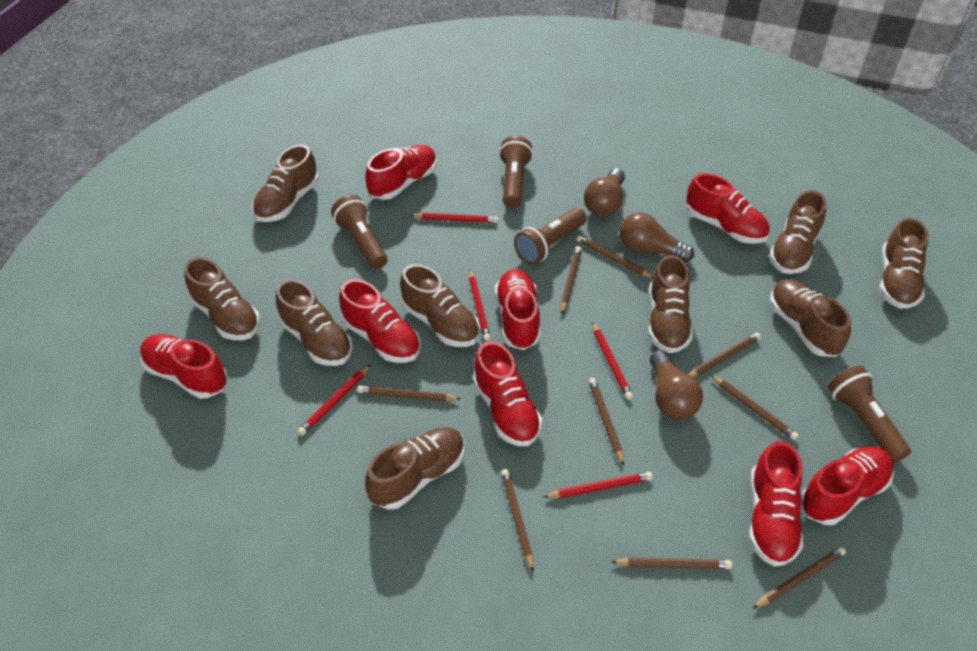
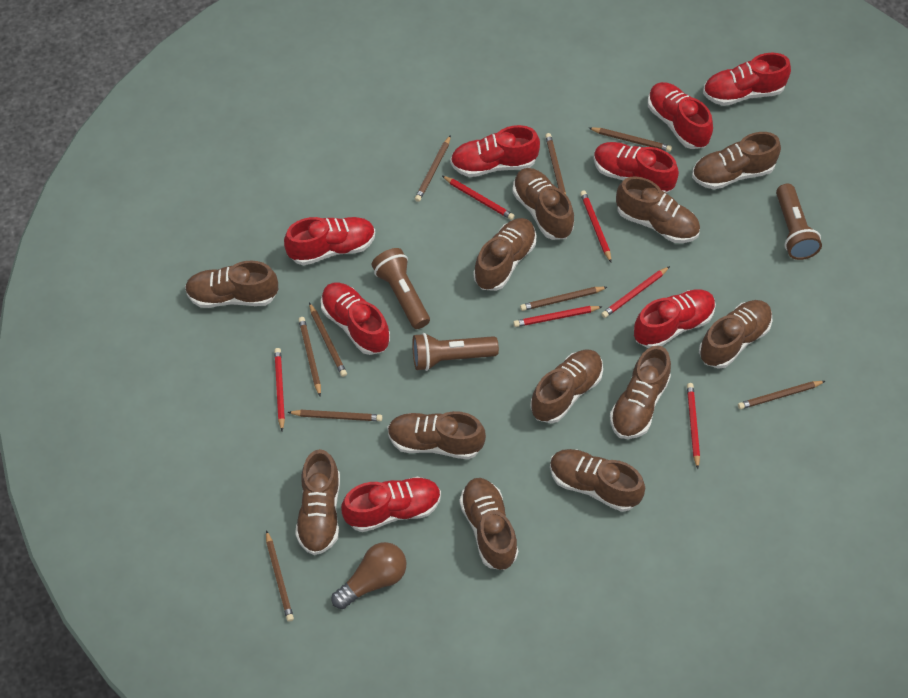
brown flashlight: 4 -> 3
brown light bulb: 3 -> 1
brown shoe: 9 -> 12
red pencil: 5 -> 6

